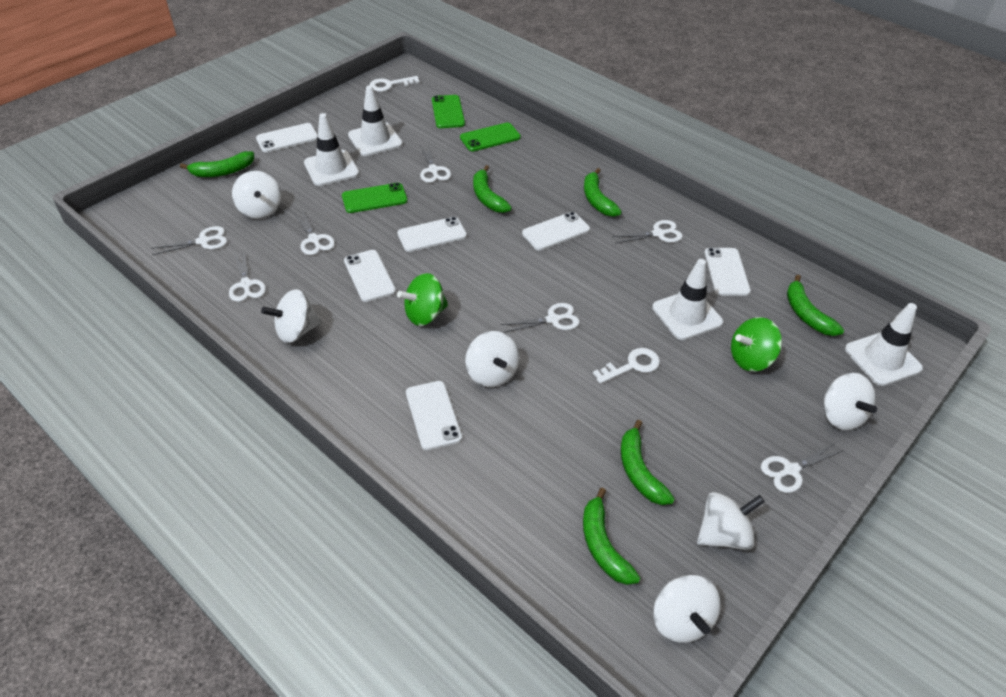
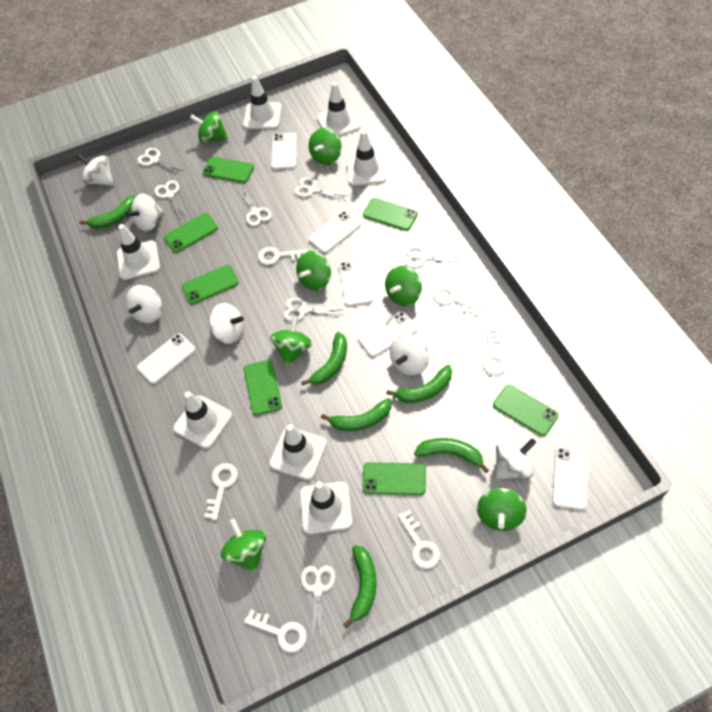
green phone: 3 -> 7
green spinning top: 2 -> 7
white key: 2 -> 6
white traffic cone: 4 -> 7

